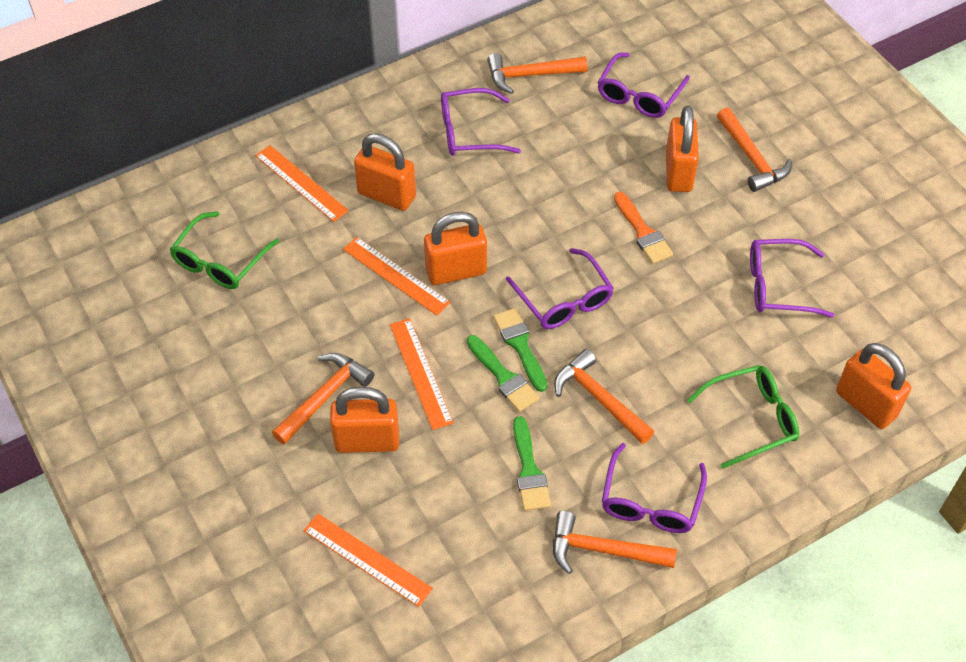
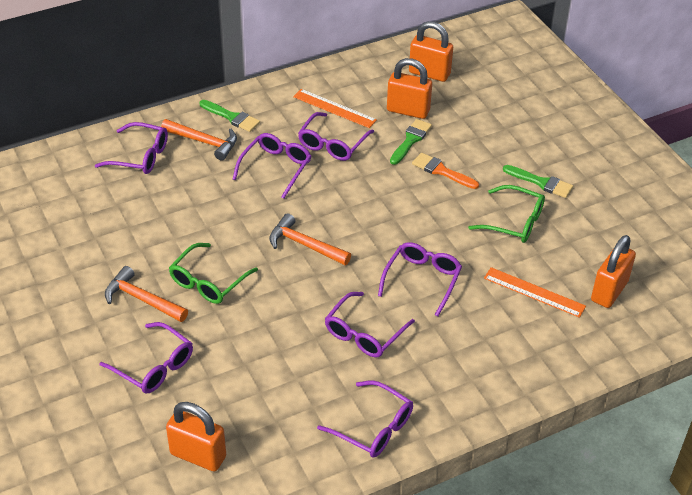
orange hammer: 5 -> 3
orange padlock: 5 -> 4
orange ruler: 4 -> 2
purple glasses: 5 -> 7

